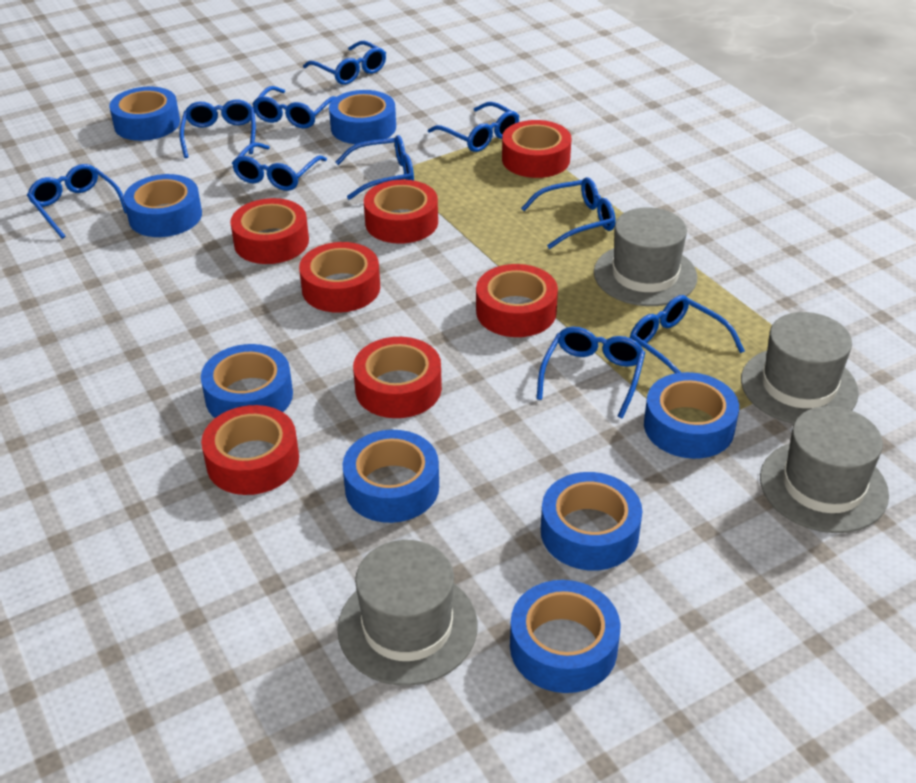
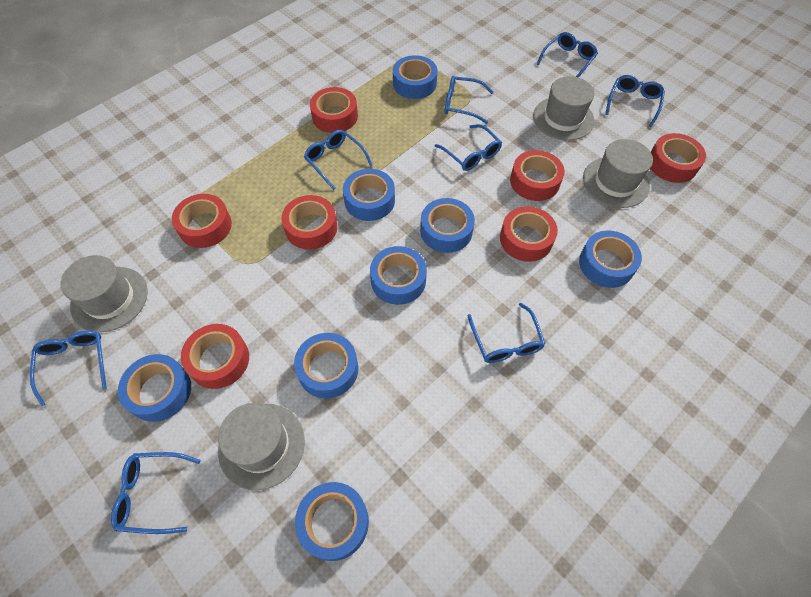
blue glasses: 10 -> 8

